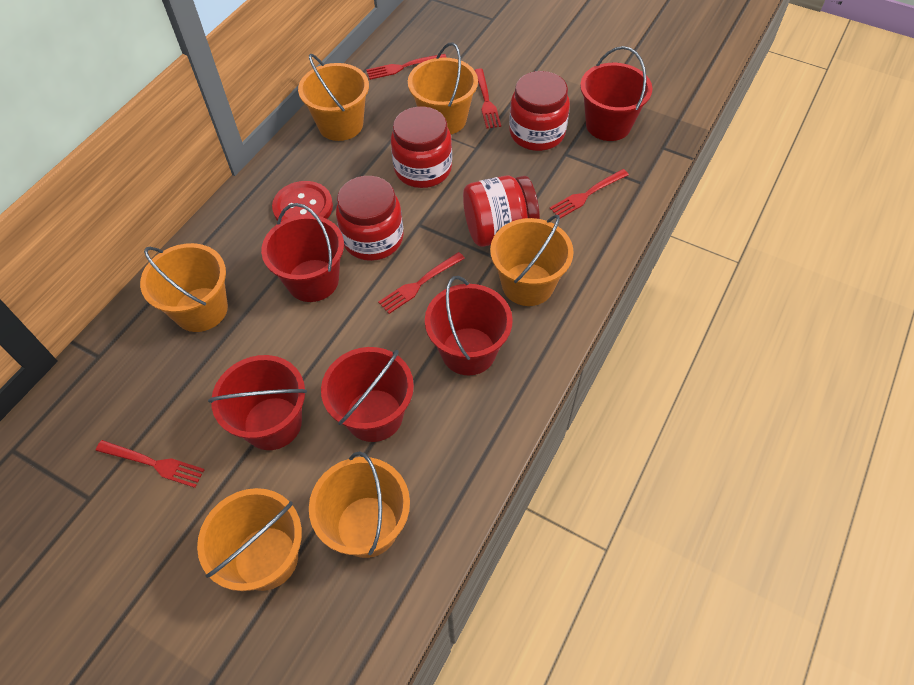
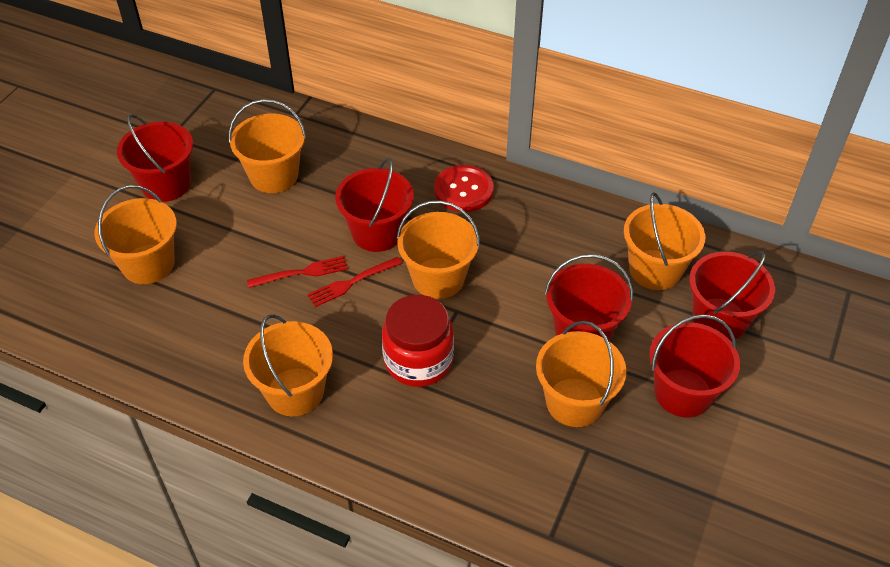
red fork: 5 -> 2
red jar: 4 -> 1

